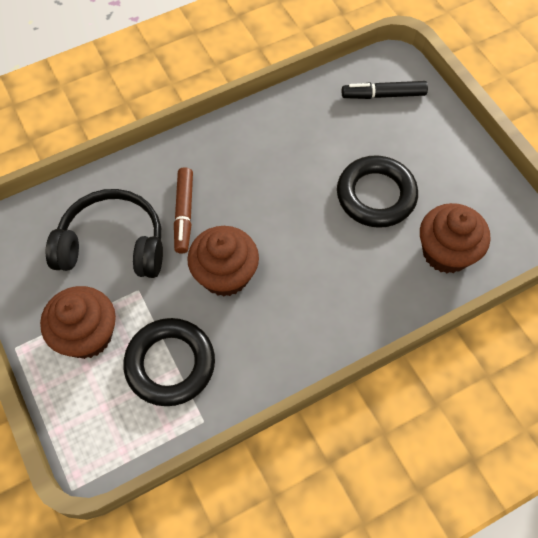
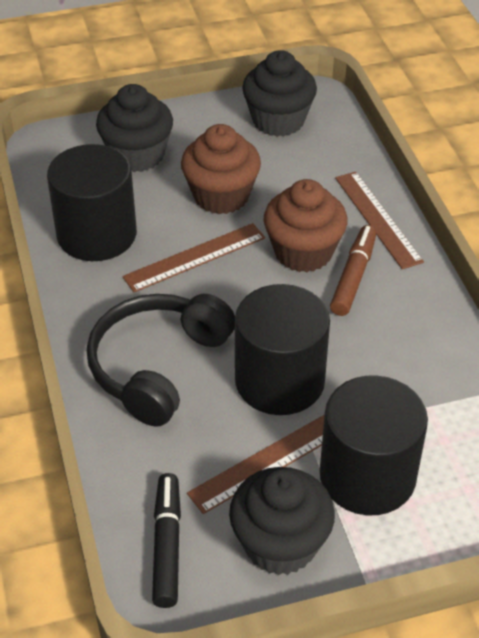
black cupcake: 0 -> 3
black cylinder: 0 -> 3
black ring: 2 -> 0
brown cupcake: 3 -> 2
brown ruler: 0 -> 3

